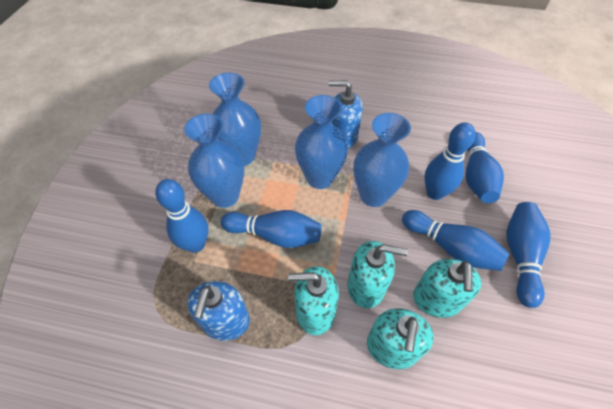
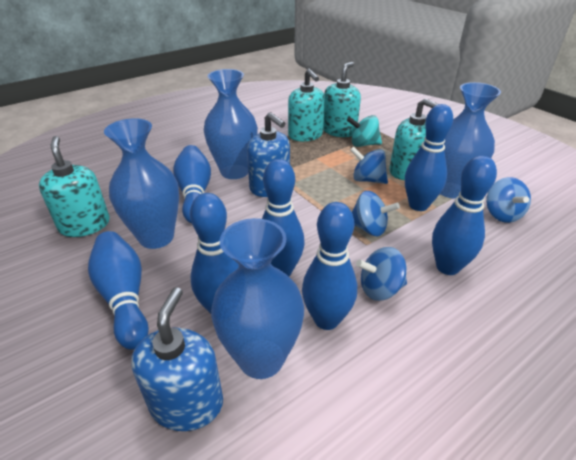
blue bowling pin: 6 -> 7
blue spinning top: 0 -> 4
turquoise spinning top: 0 -> 1

